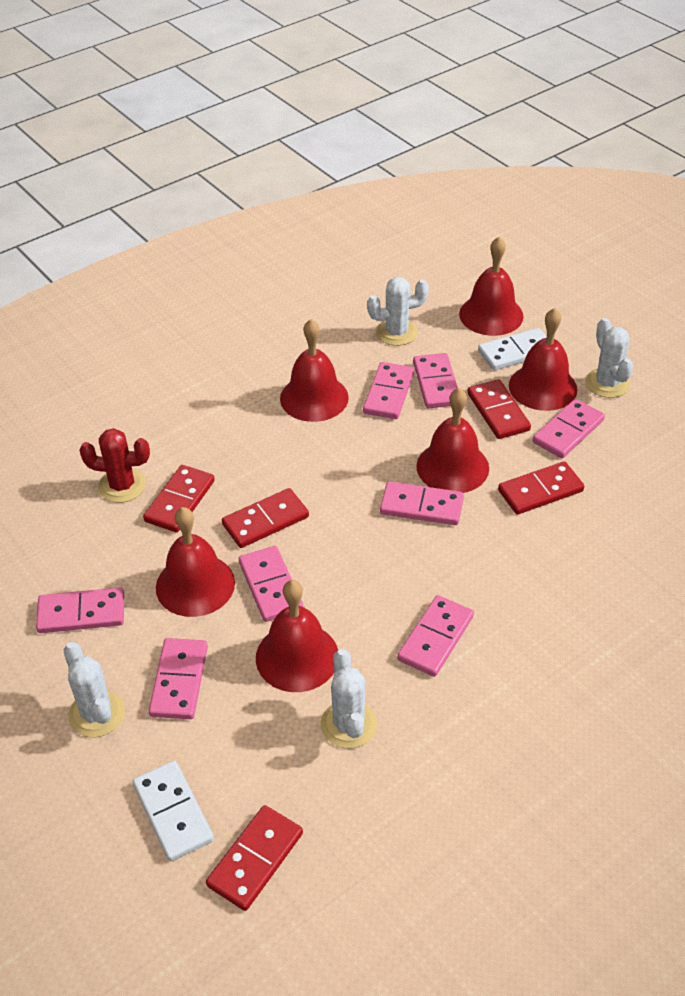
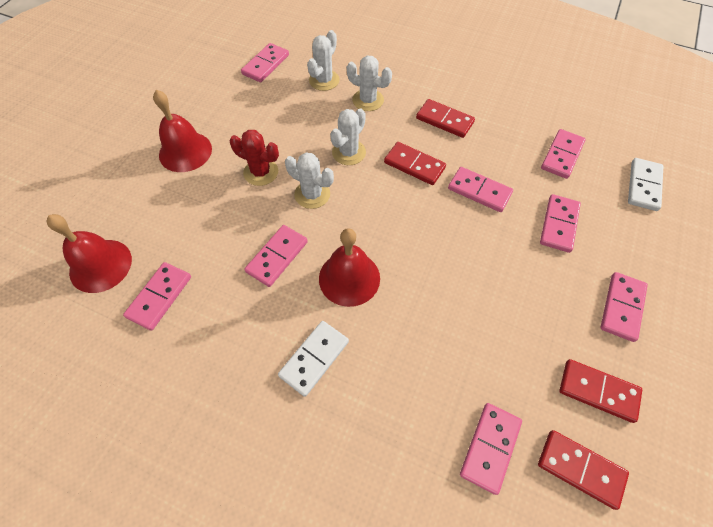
red bell: 6 -> 3
red domino: 5 -> 4

